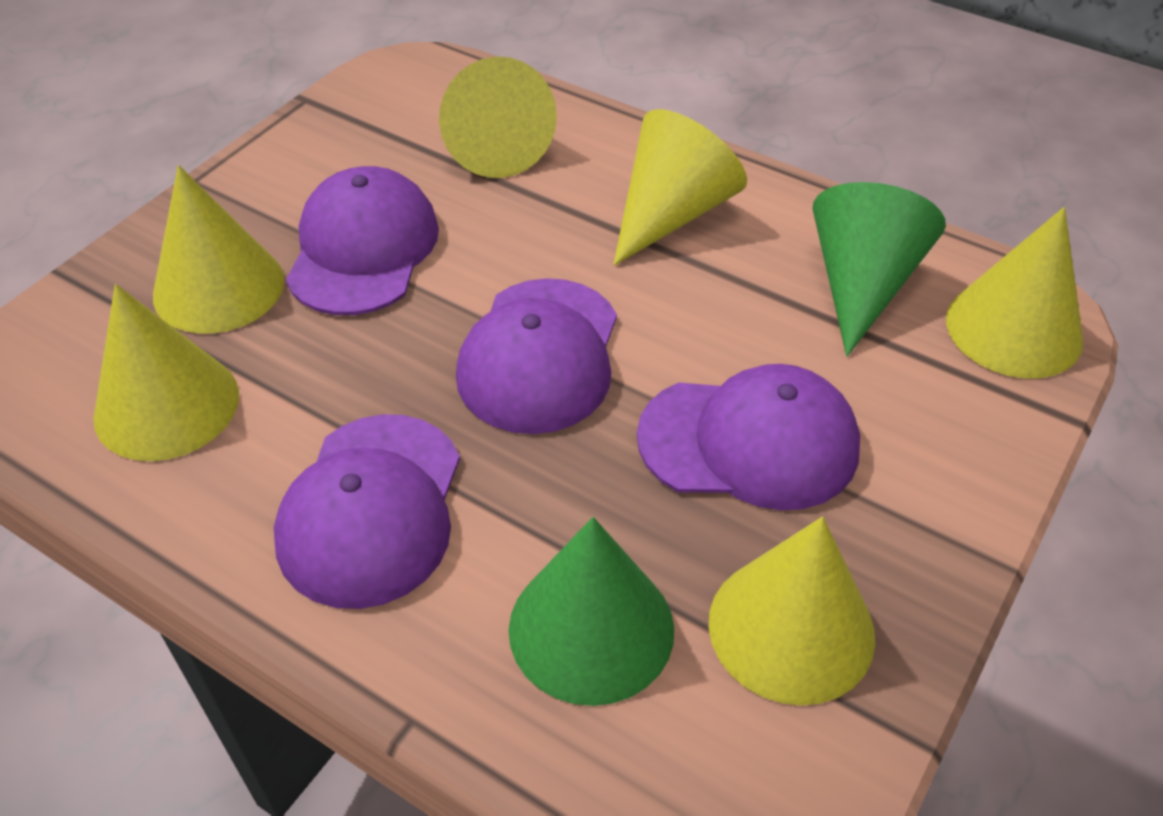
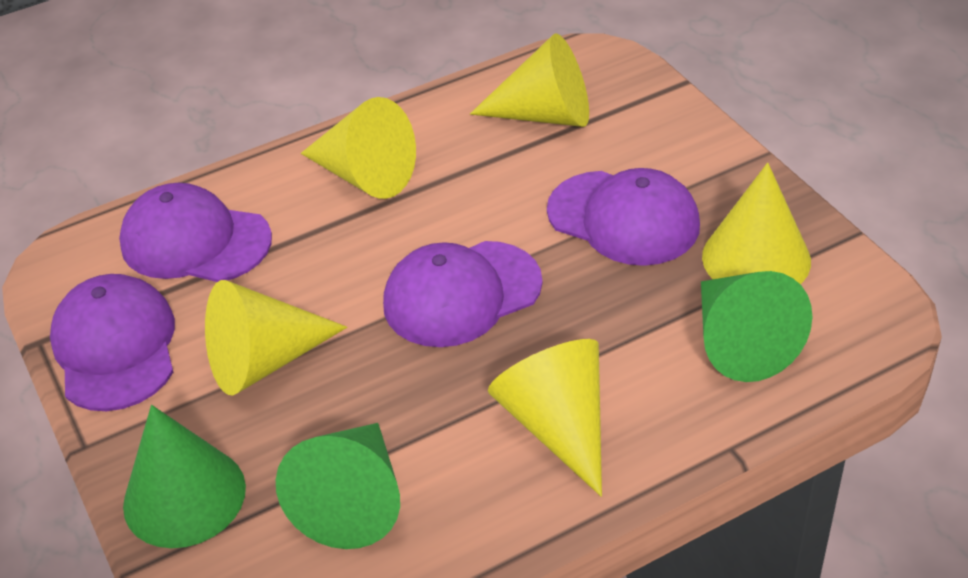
green cone: 2 -> 3
yellow cone: 6 -> 5

